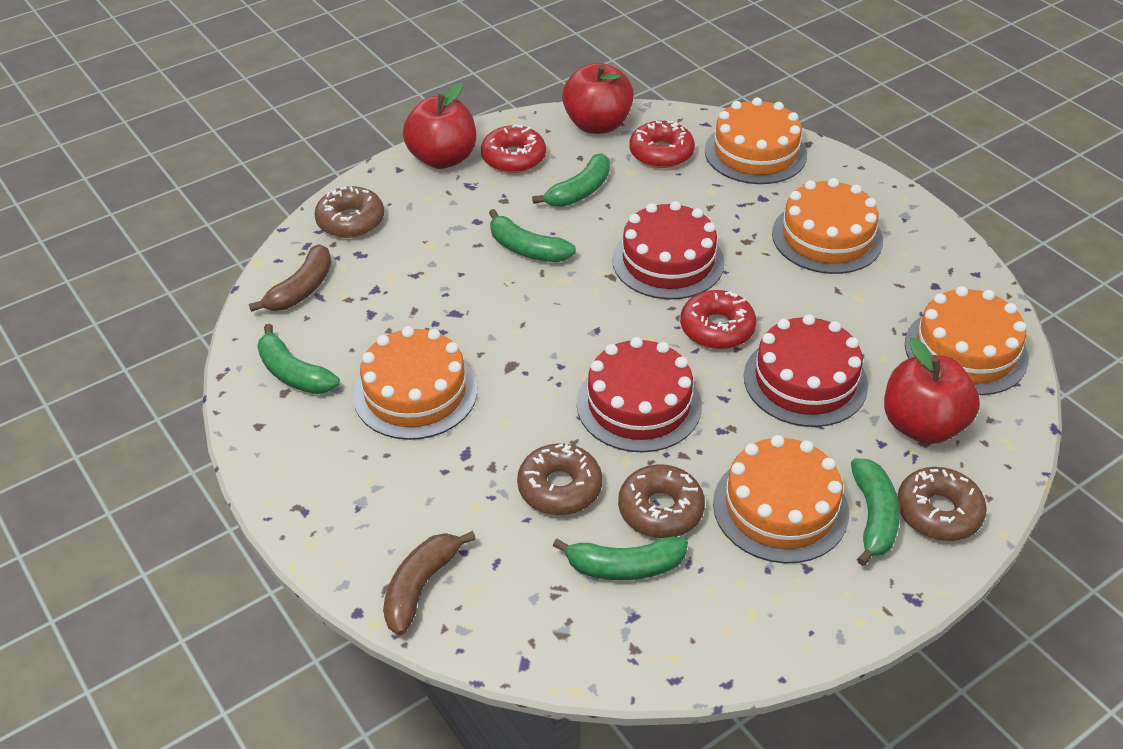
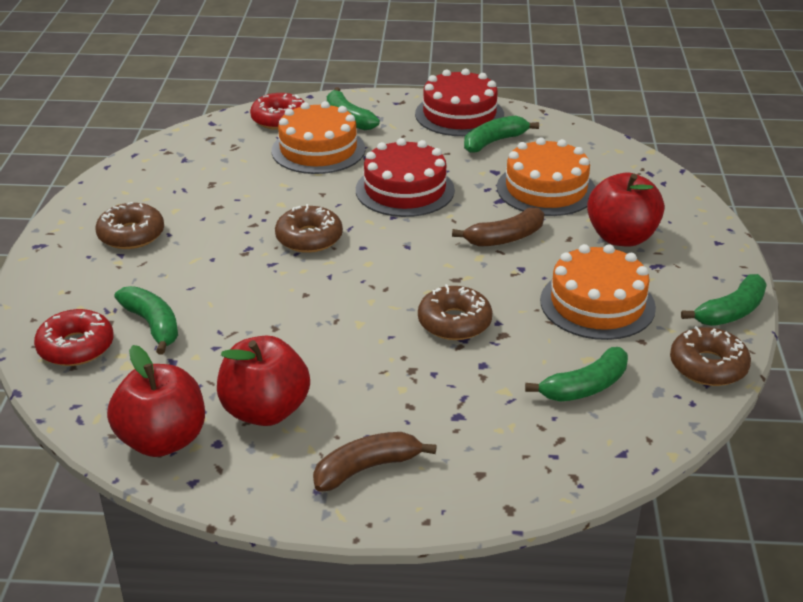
orange cake: 5 -> 3
red cake: 3 -> 2
red donut: 3 -> 2

